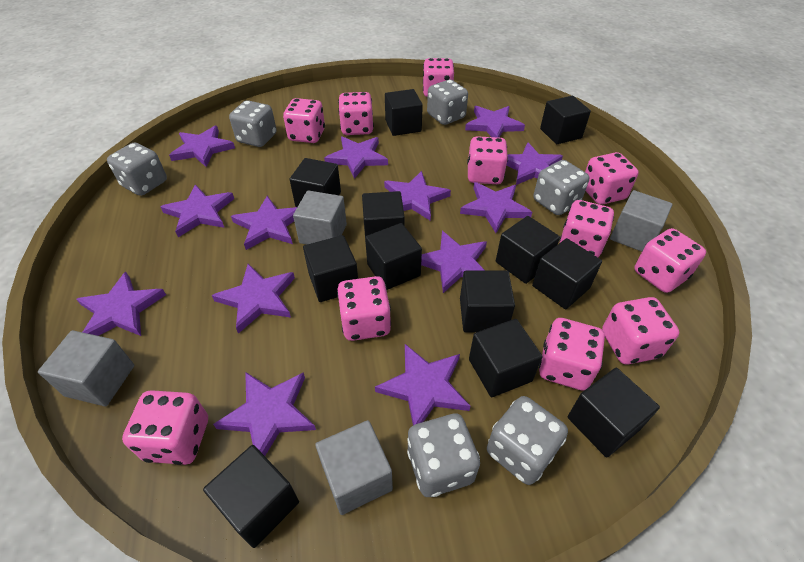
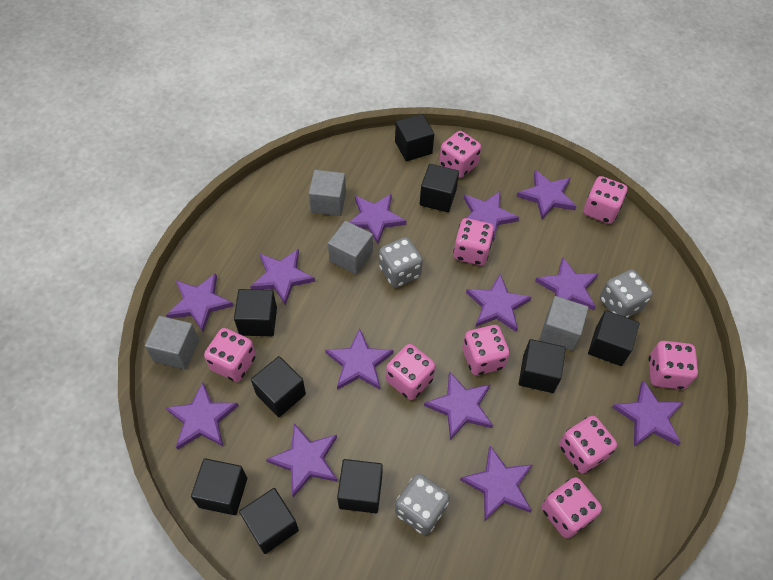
black cube: 12 -> 9
grey dice: 6 -> 3
pink dice: 11 -> 9

